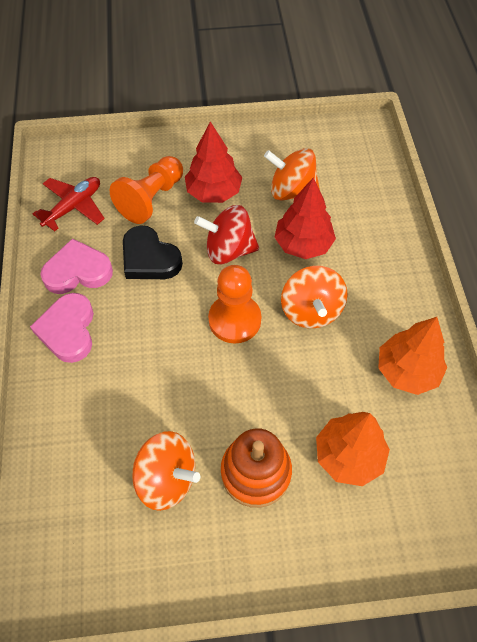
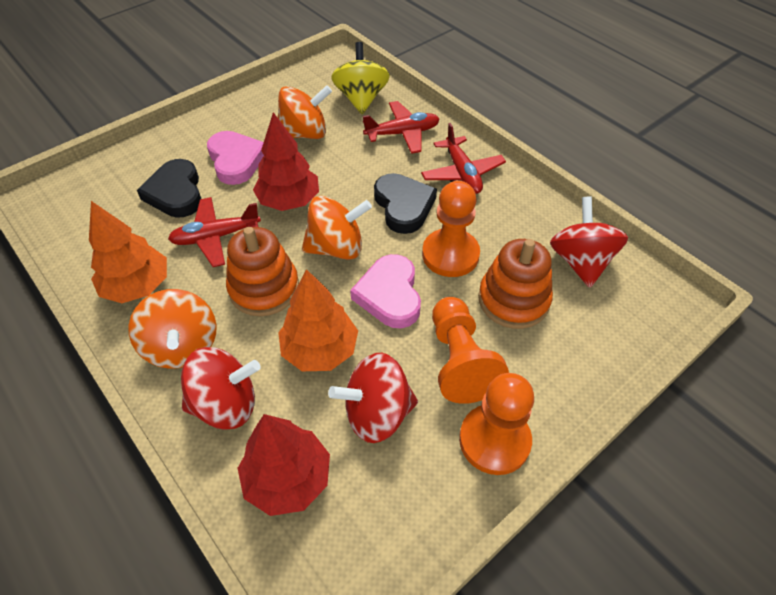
black heart: 1 -> 2
orange pawn: 2 -> 3
orange stacking toy: 1 -> 2
red plane: 1 -> 3
red spinning top: 1 -> 3
yellow spinning top: 0 -> 1

